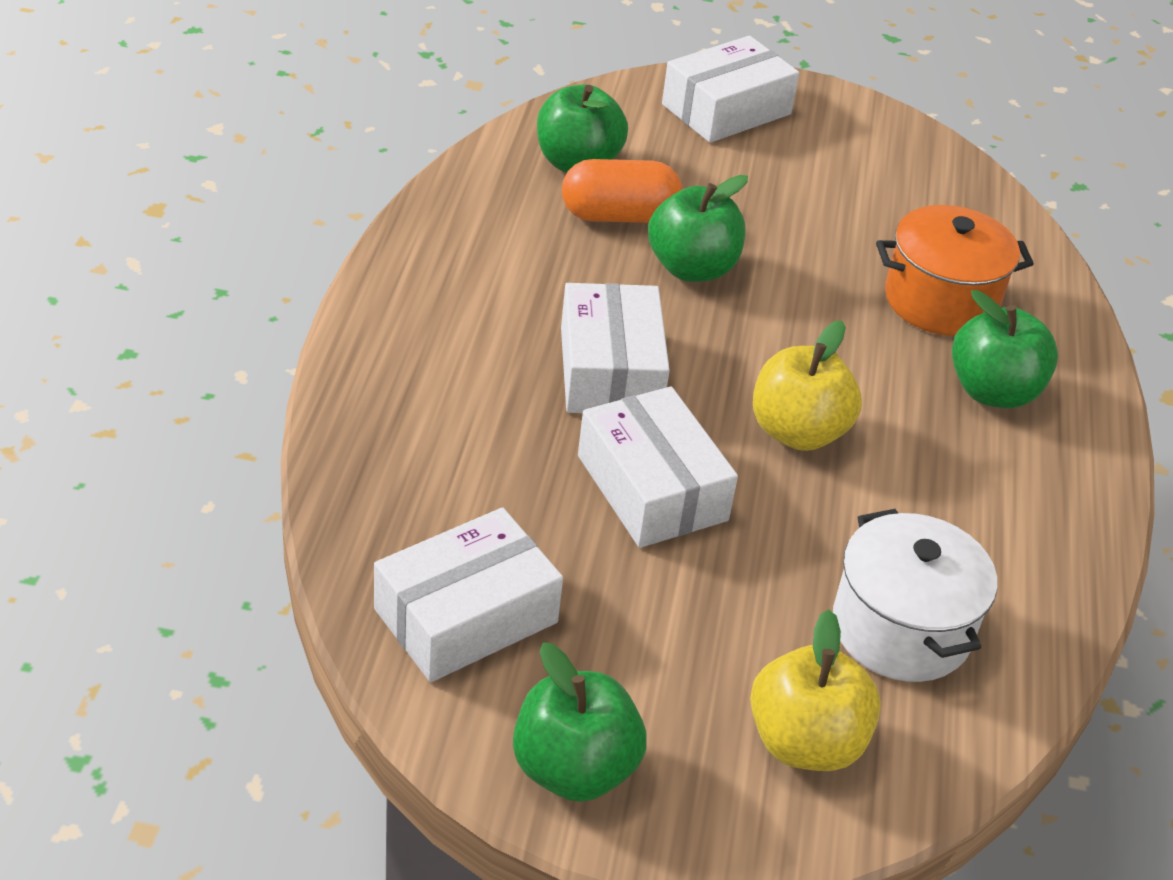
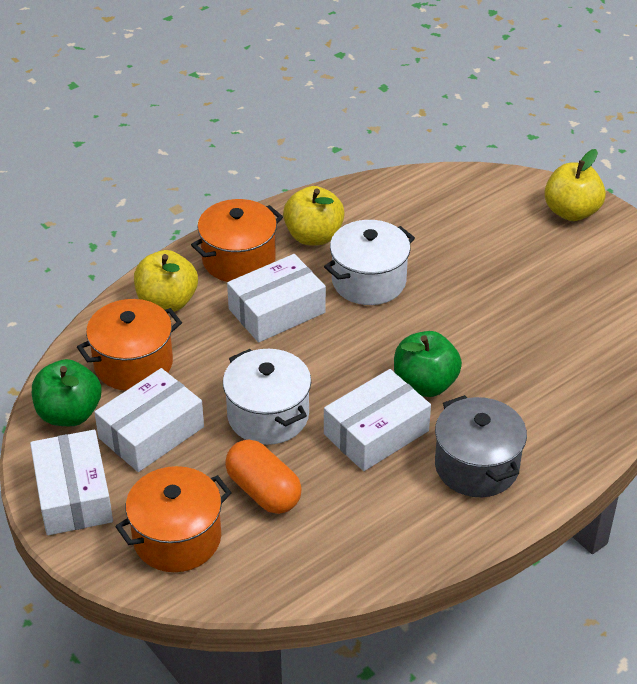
green apple: 4 -> 2
grey pot: 0 -> 1
orange pot: 1 -> 3
white pot: 1 -> 2
yellow apple: 2 -> 3

